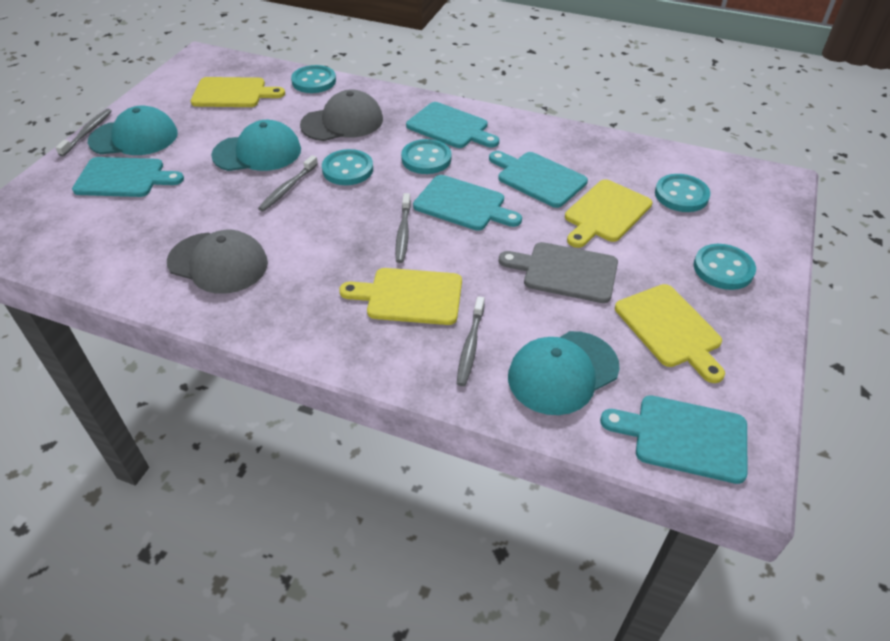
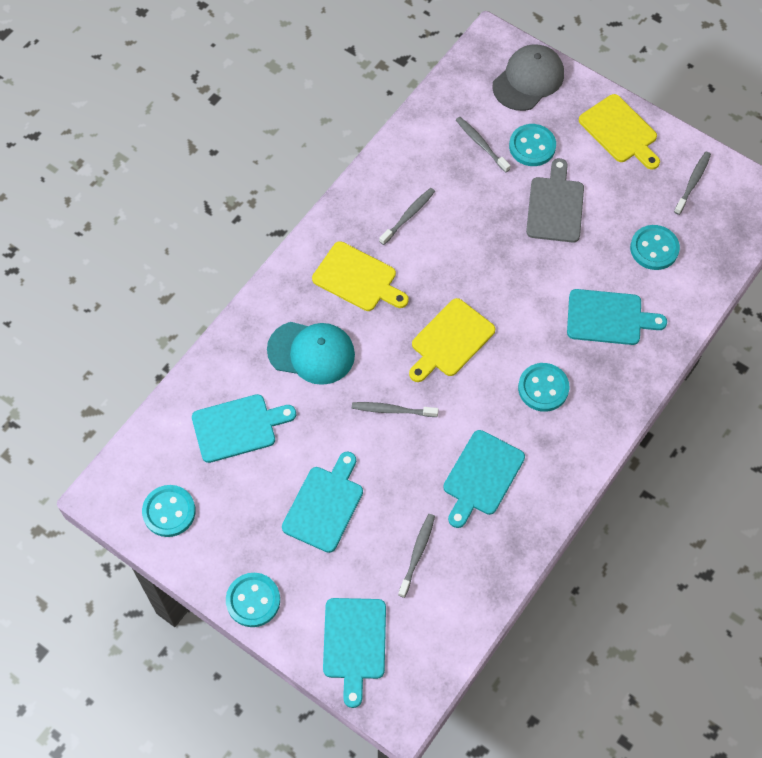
grey cap: 2 -> 1
grey toothbrush: 4 -> 5
turquoise cap: 3 -> 1
yellow cutting board: 4 -> 3

